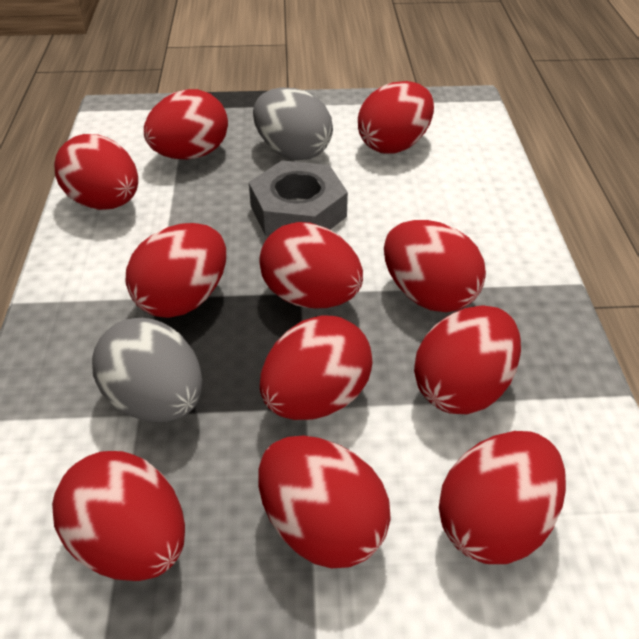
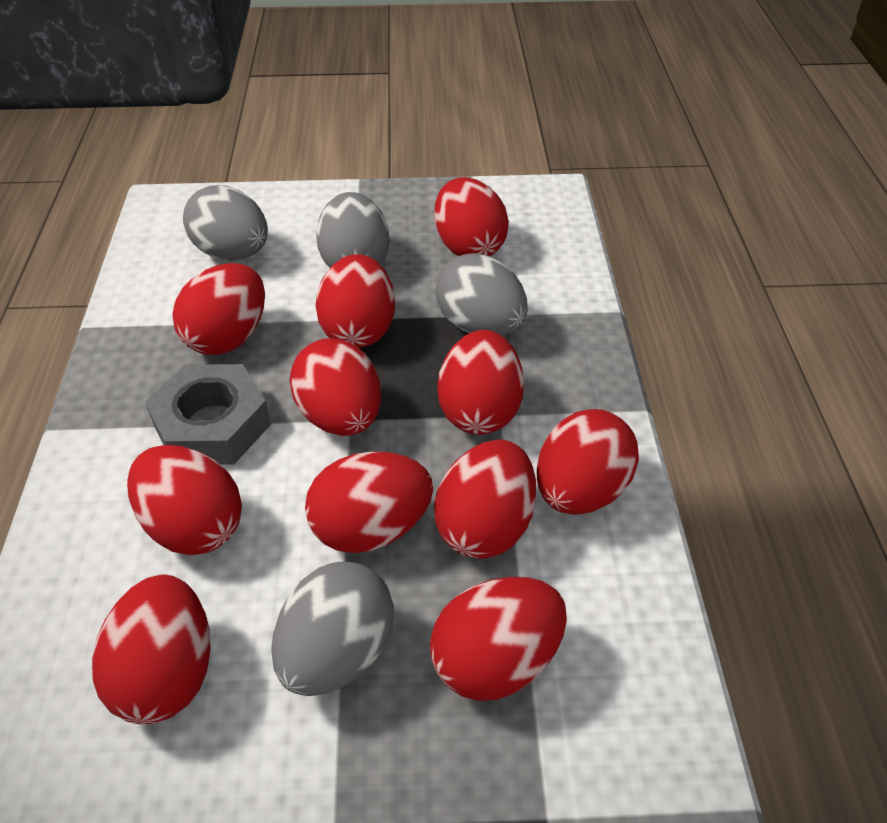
grey egg: 2 -> 4

